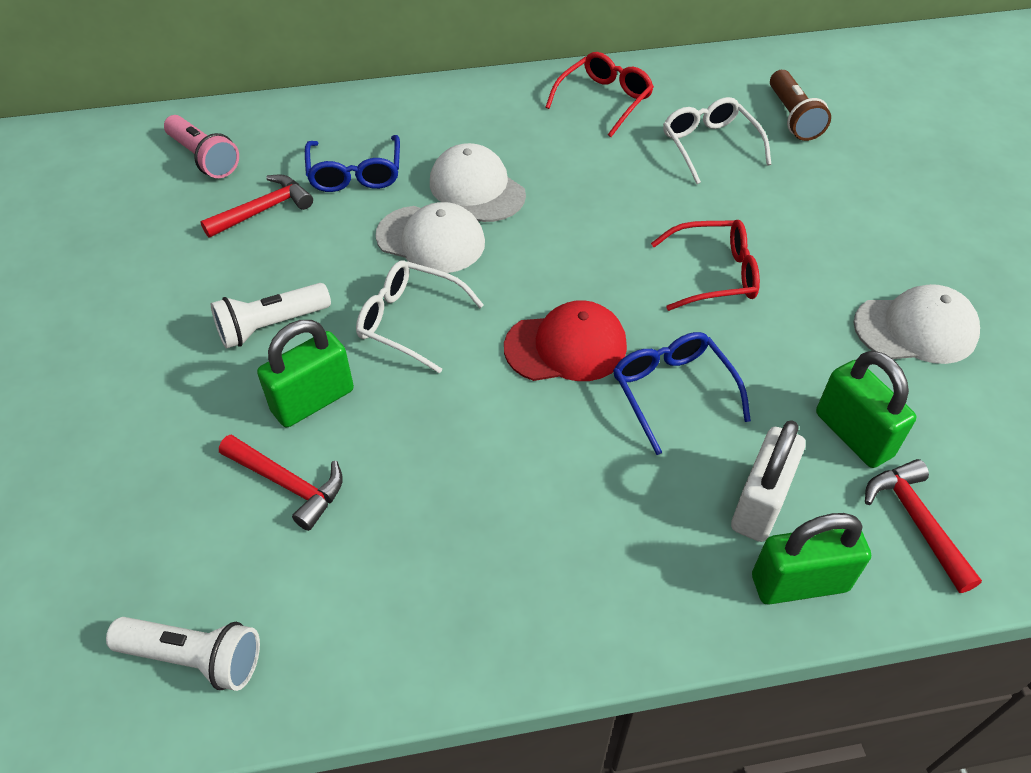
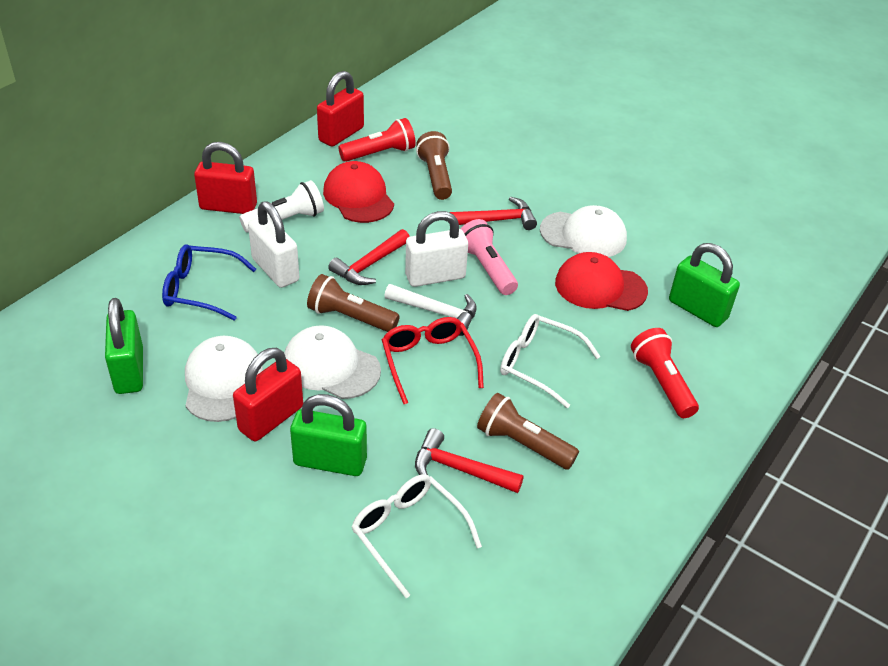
blue glasses: 2 -> 1
brown flashlight: 1 -> 3
red cap: 1 -> 2
red flashlight: 0 -> 2
red glasses: 2 -> 1
red padlock: 0 -> 3
white flashlight: 2 -> 1
white hammer: 0 -> 1
white padlock: 1 -> 2

